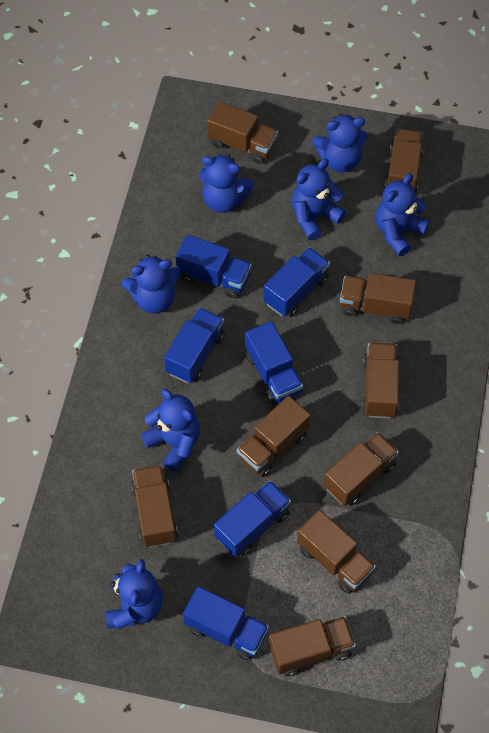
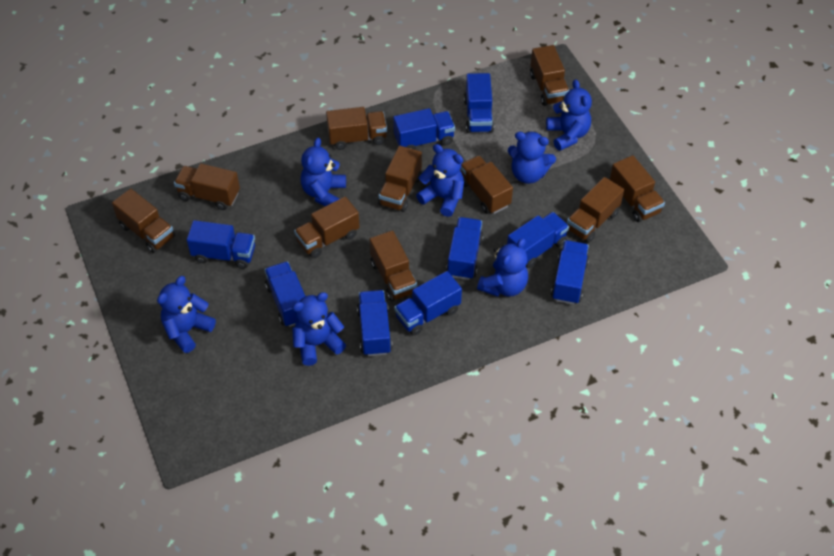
blue truck: 6 -> 9
brown truck: 9 -> 10

